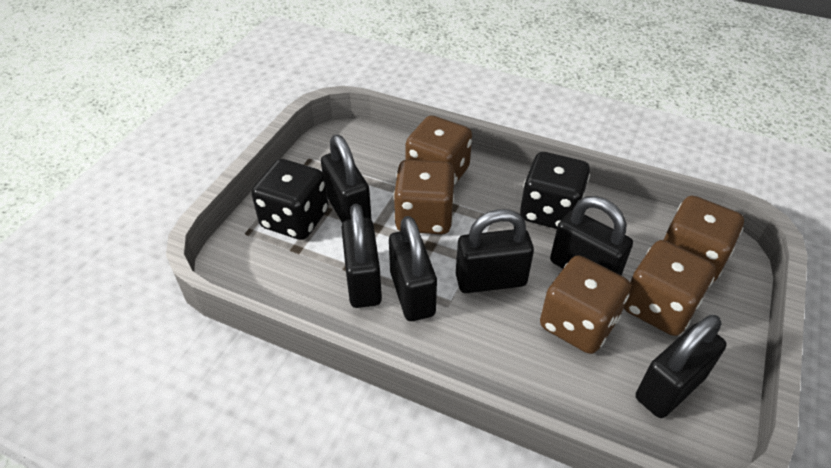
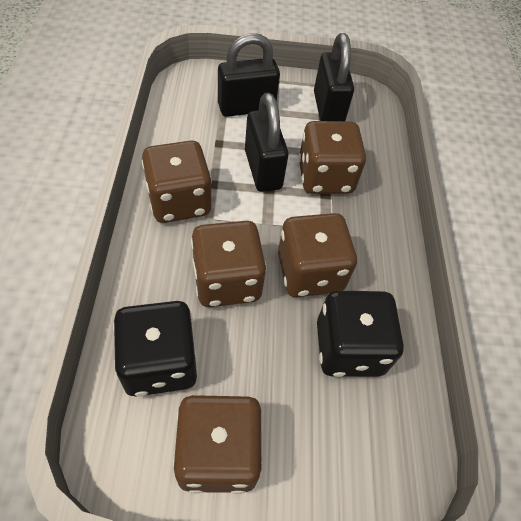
black padlock: 6 -> 3

